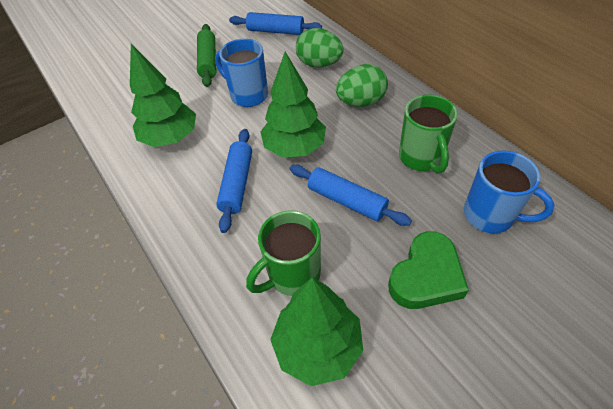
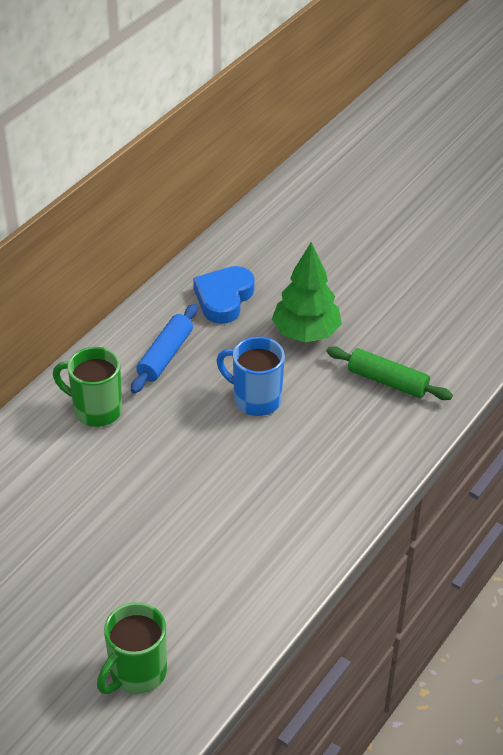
blue heart: 0 -> 1
blue mug: 2 -> 1
blue rolling pin: 3 -> 1
green egg: 2 -> 0
green heart: 1 -> 0
green tree: 3 -> 1

